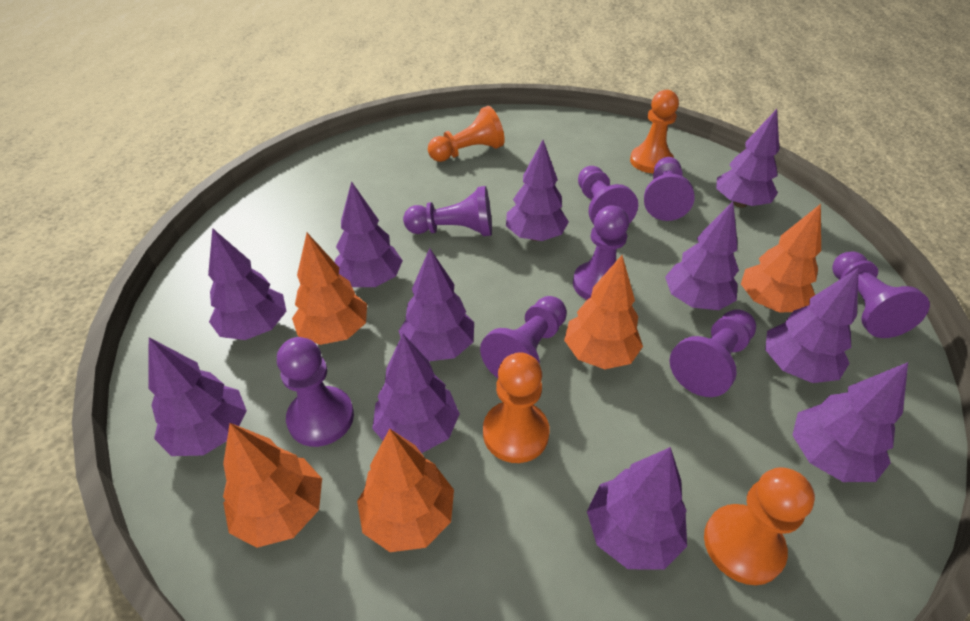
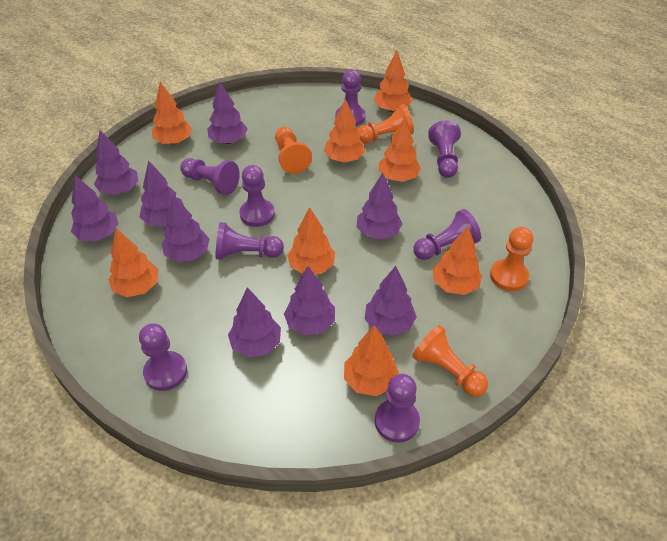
orange tree: 5 -> 8
purple tree: 11 -> 9

